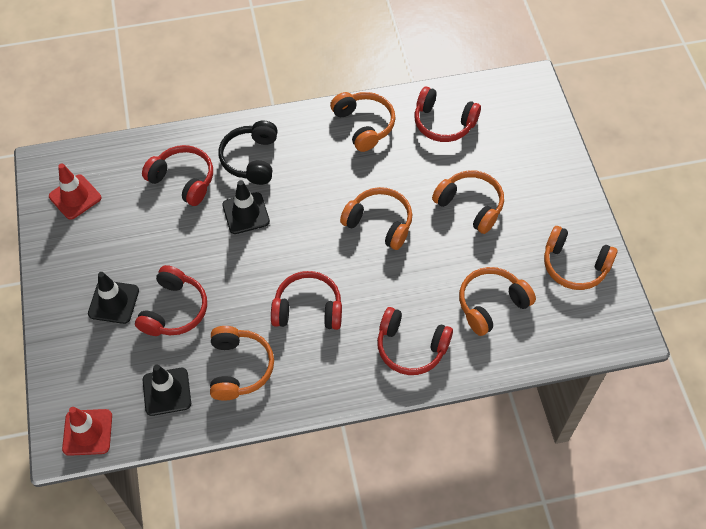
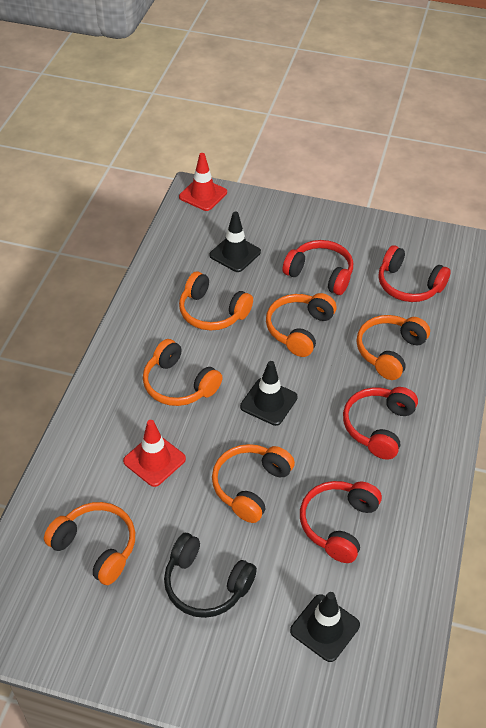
red headphones: 5 -> 4

